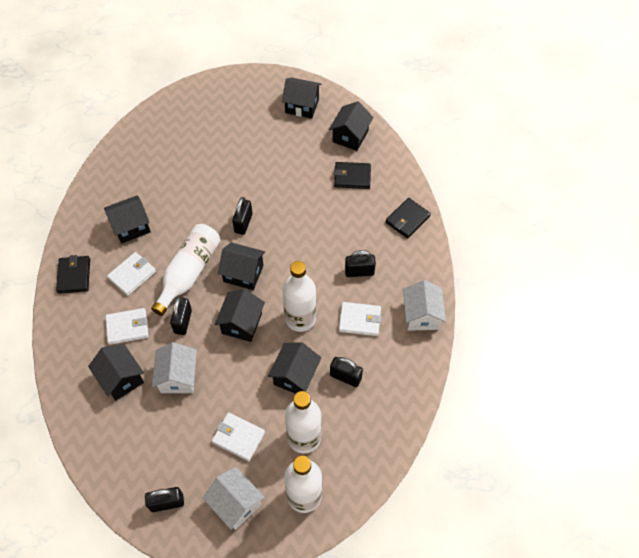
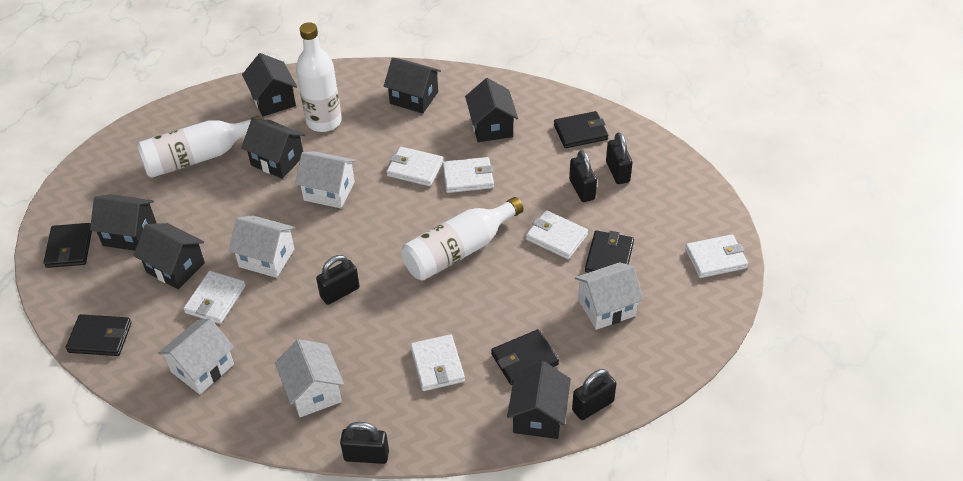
black wallet: 3 -> 5
white bottle: 4 -> 3
white house: 3 -> 5
white wallet: 4 -> 6

